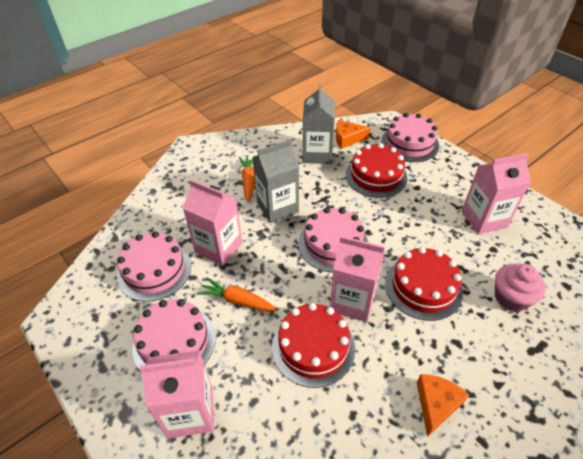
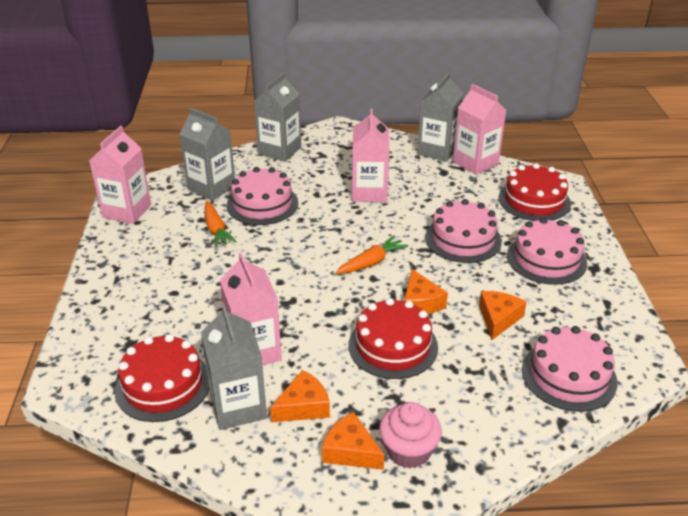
grey carton: 2 -> 4
orange cheese: 2 -> 4

